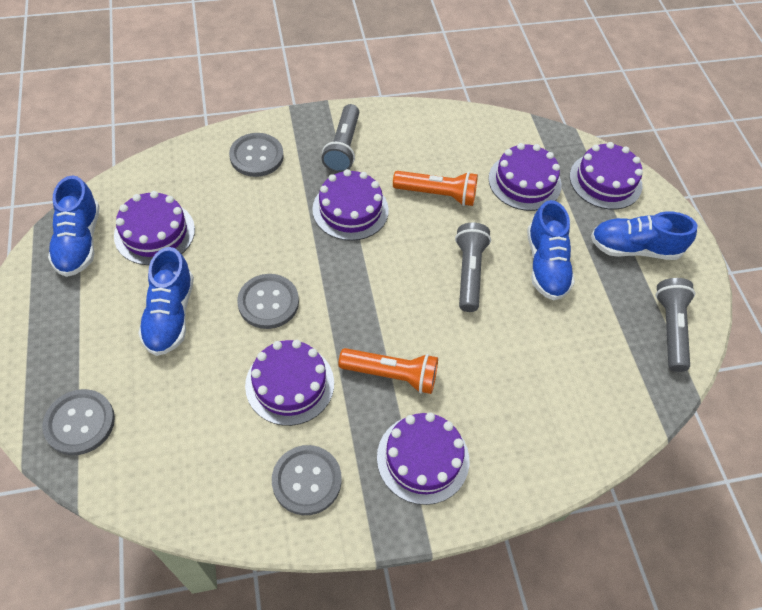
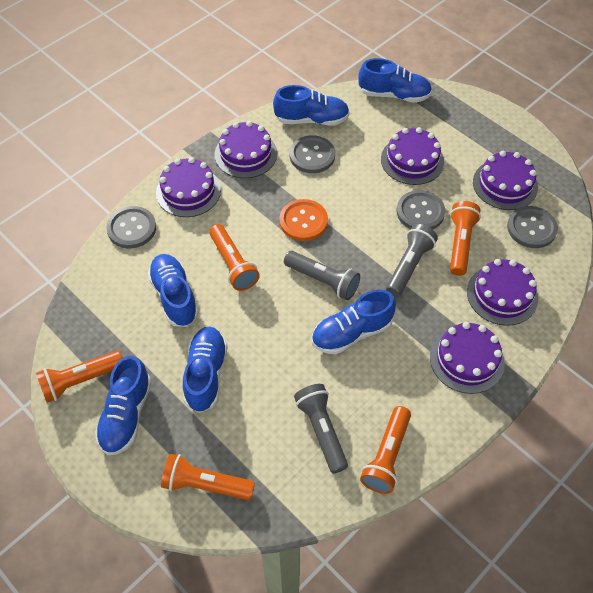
blue shoe: 4 -> 6
orange button: 0 -> 1
orange flashlight: 2 -> 5

